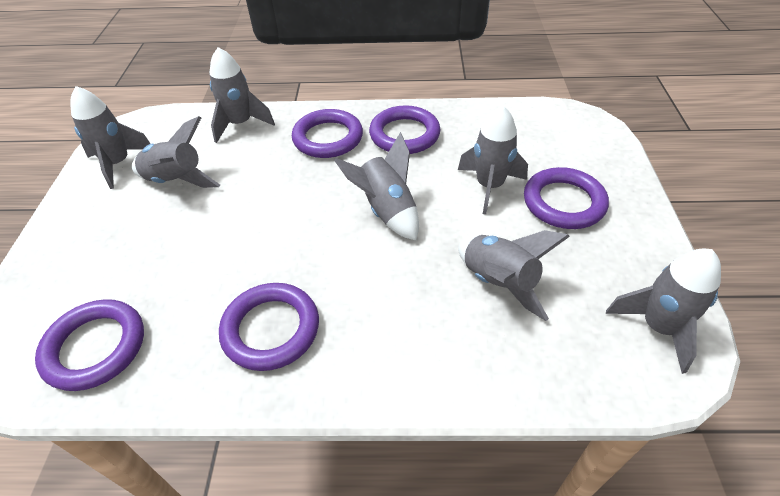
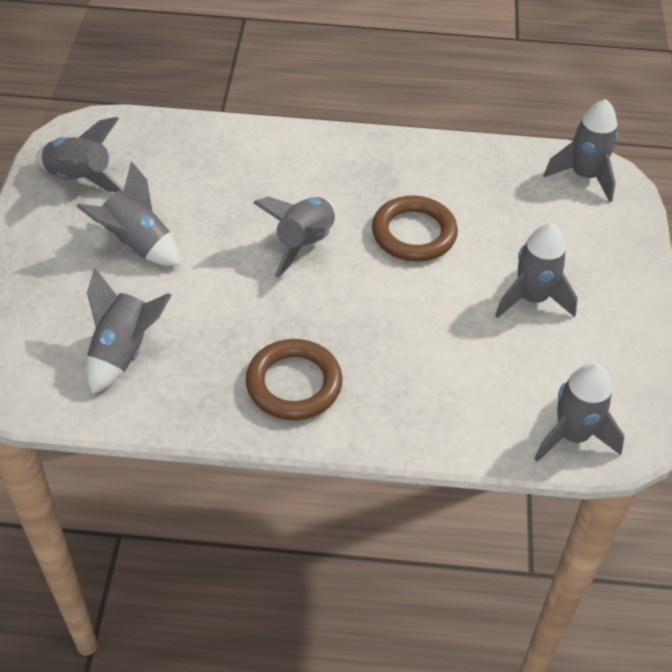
brown ring: 0 -> 2
purple ring: 5 -> 0

